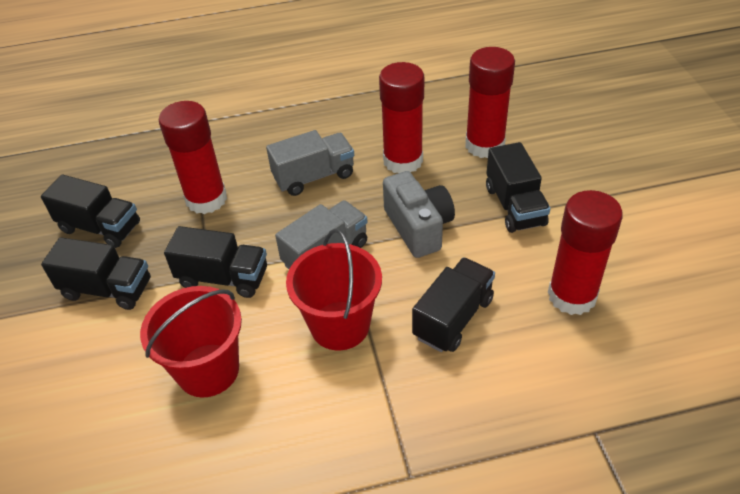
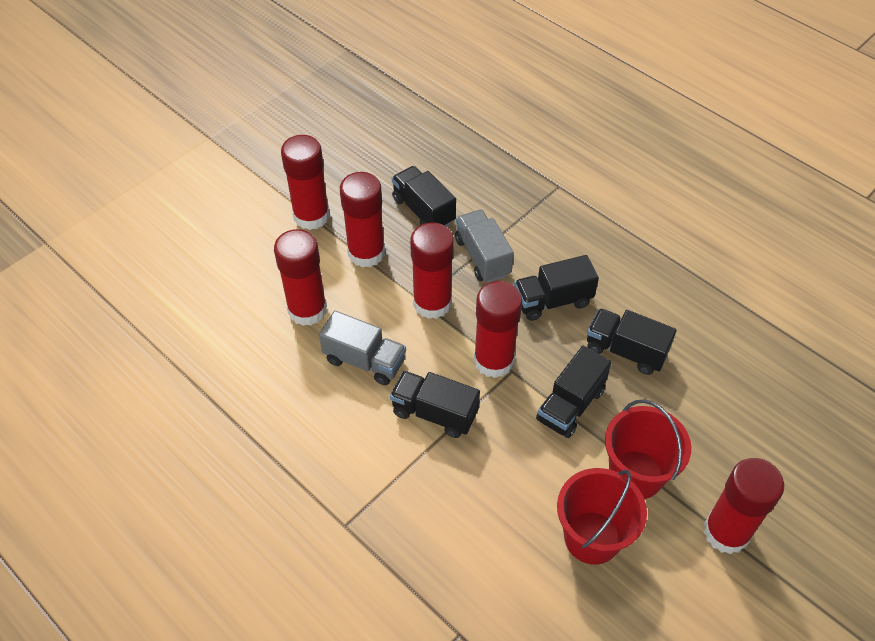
grey camera: 1 -> 0
red glue stick: 4 -> 6

